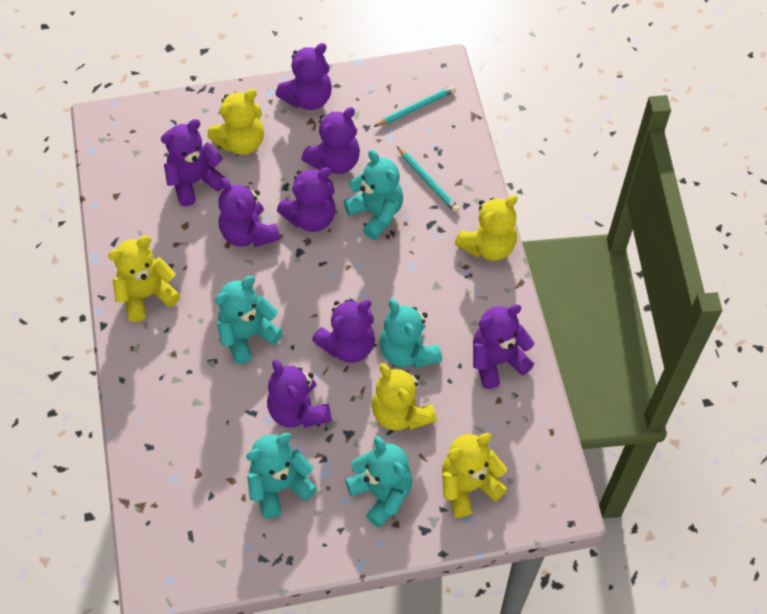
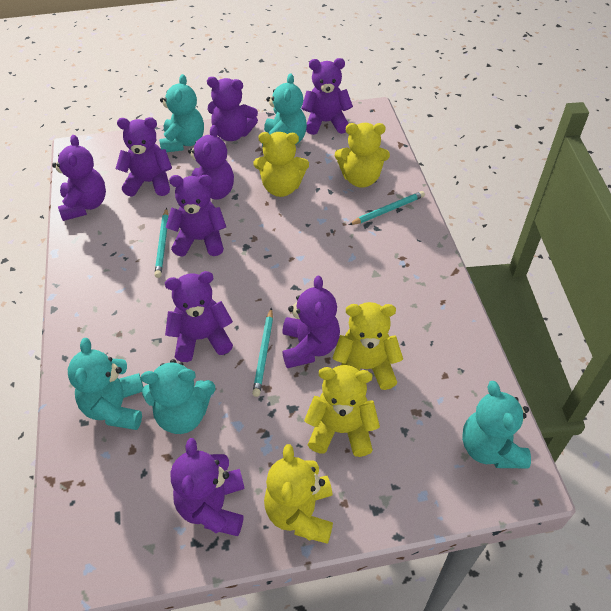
purple teddy bear: 8 -> 9
turquoise pencil: 2 -> 3

